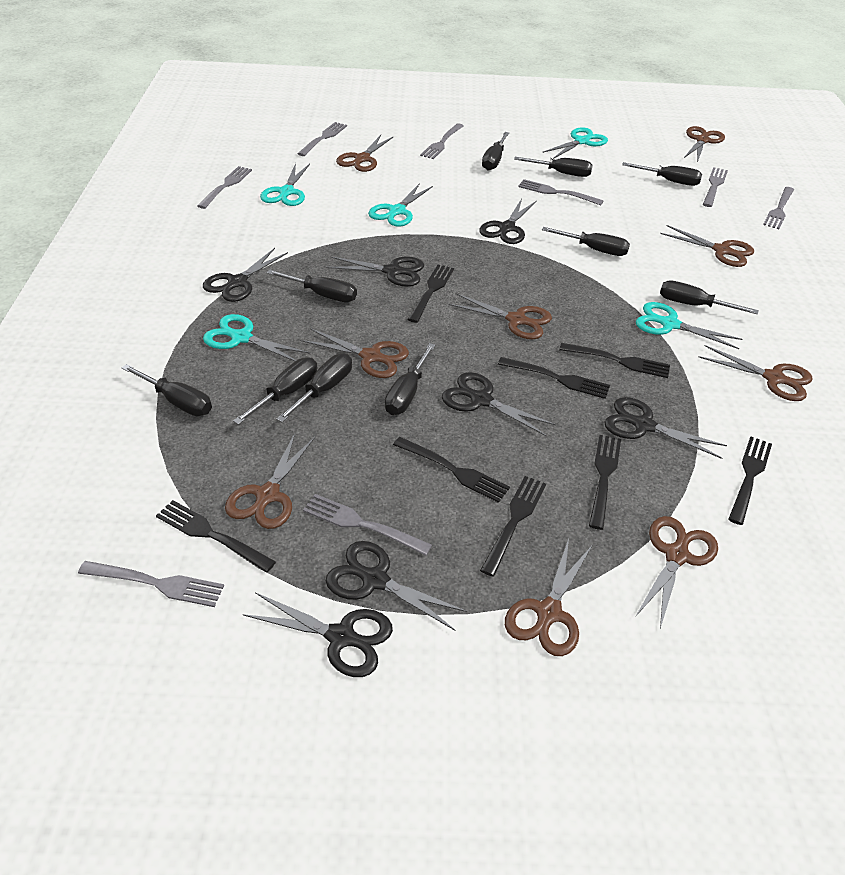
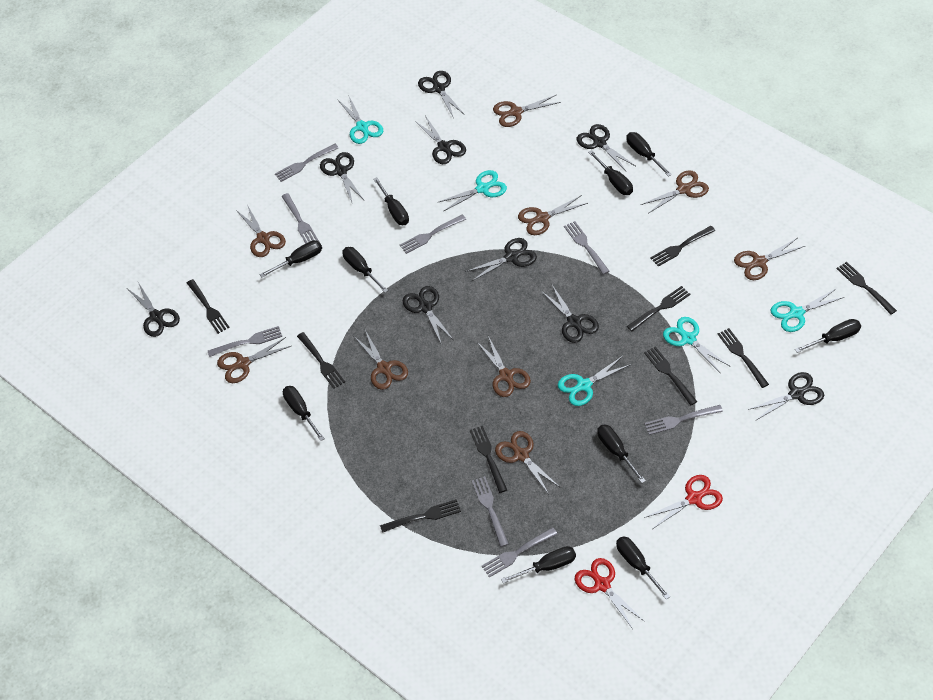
black fork: 8 -> 9
black scissors: 7 -> 9
red scissors: 0 -> 2

